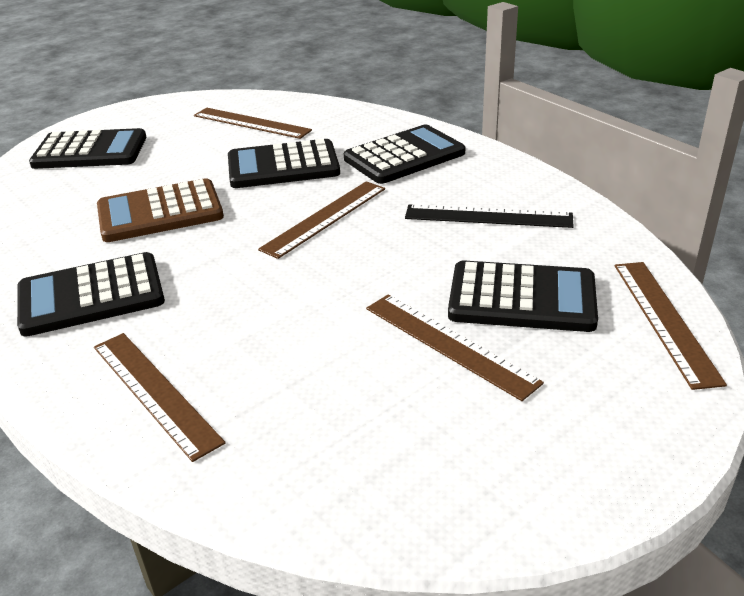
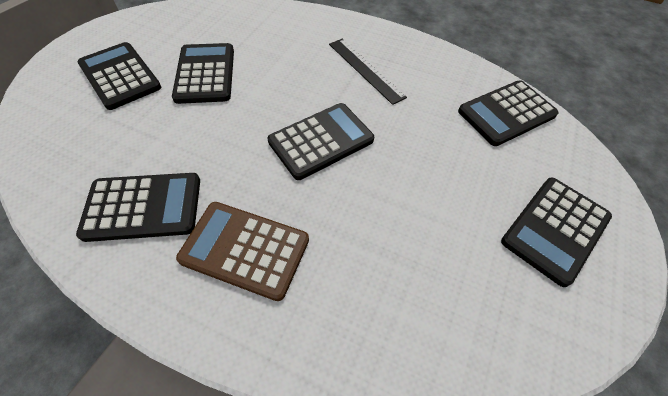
black calculator: 5 -> 6
brown ruler: 5 -> 0

